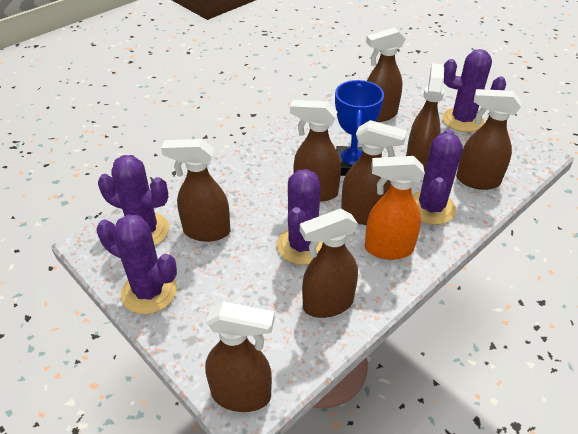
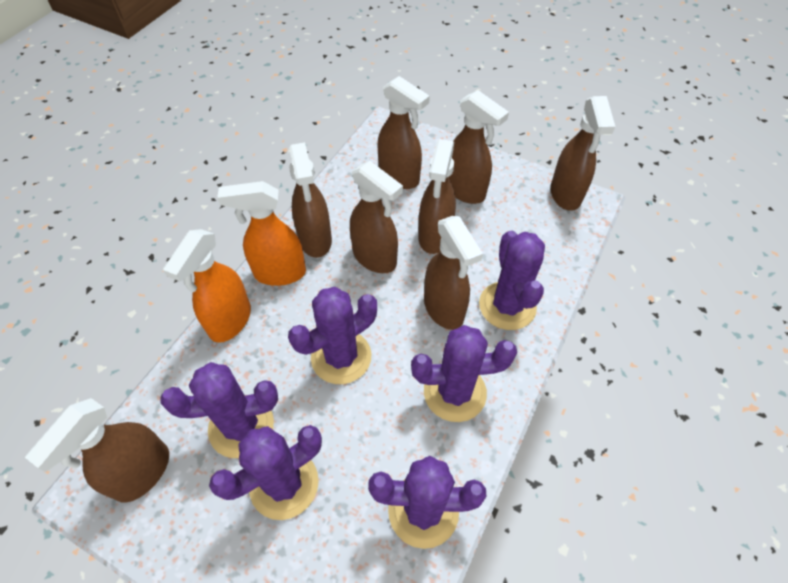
blue trophy: 1 -> 0
orange spray bottle: 1 -> 2
purple cactus: 5 -> 6

